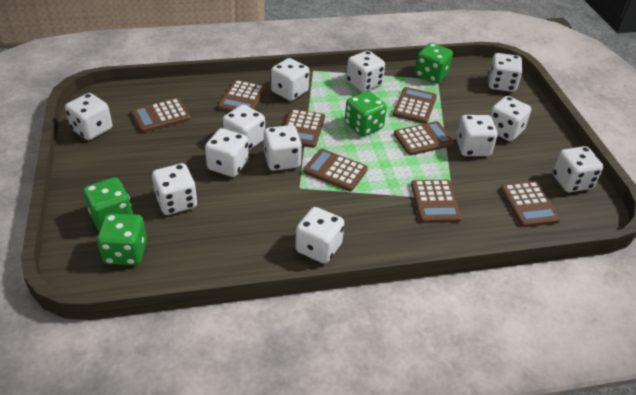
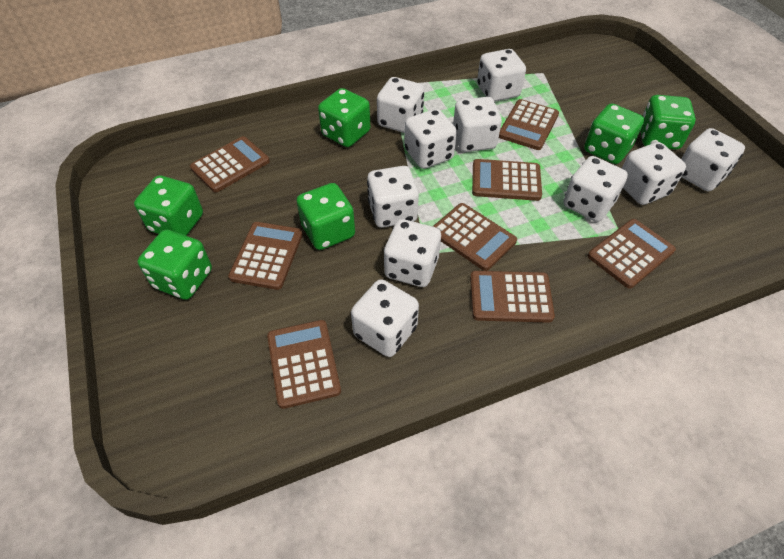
green dice: 4 -> 6
white dice: 12 -> 10

